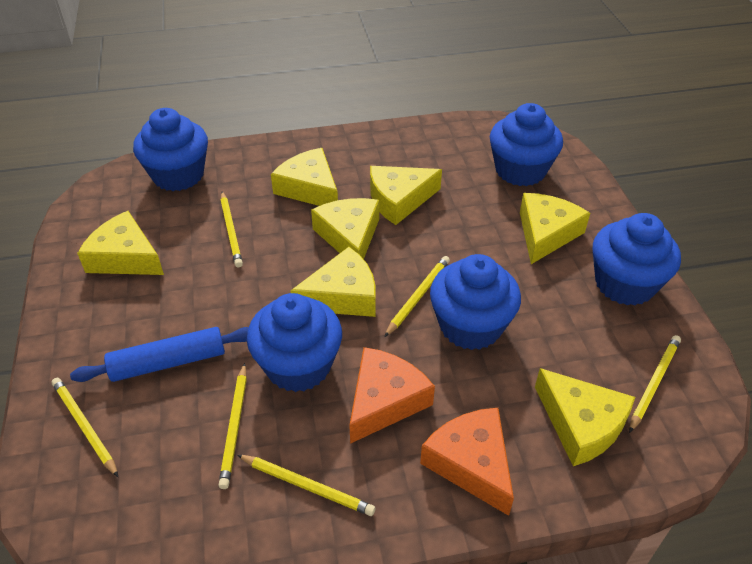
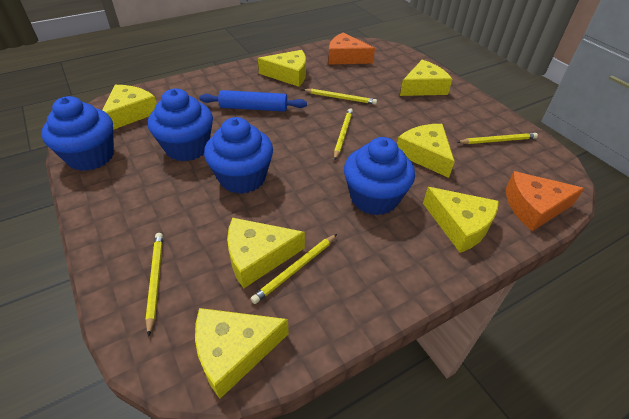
blue cupcake: 5 -> 4
yellow pencil: 6 -> 5

